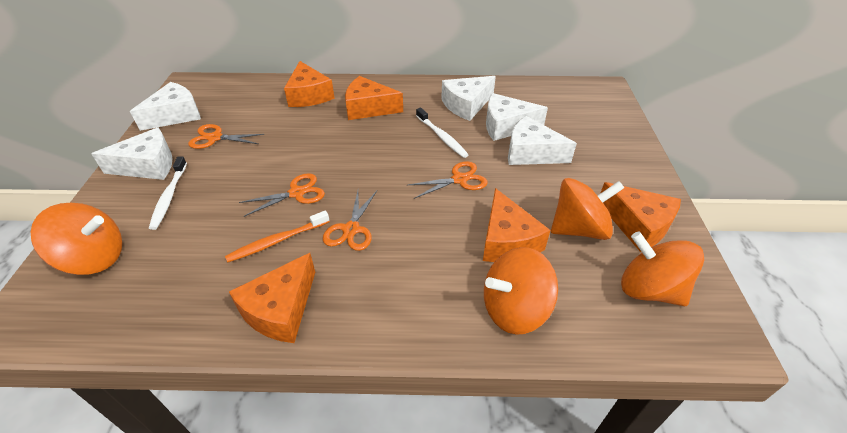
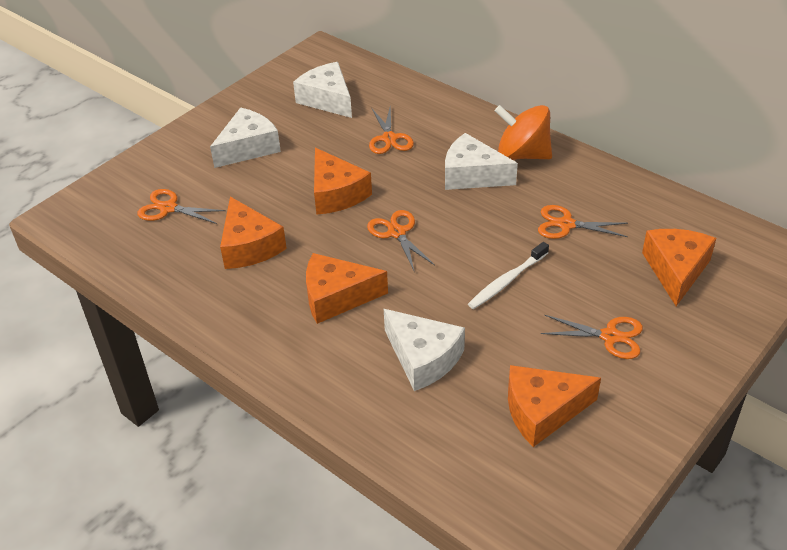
orange scissors: 4 -> 5
orange spinning top: 4 -> 1
orange toothbrush: 1 -> 0
white cheese: 5 -> 4
white toothbrush: 2 -> 1

